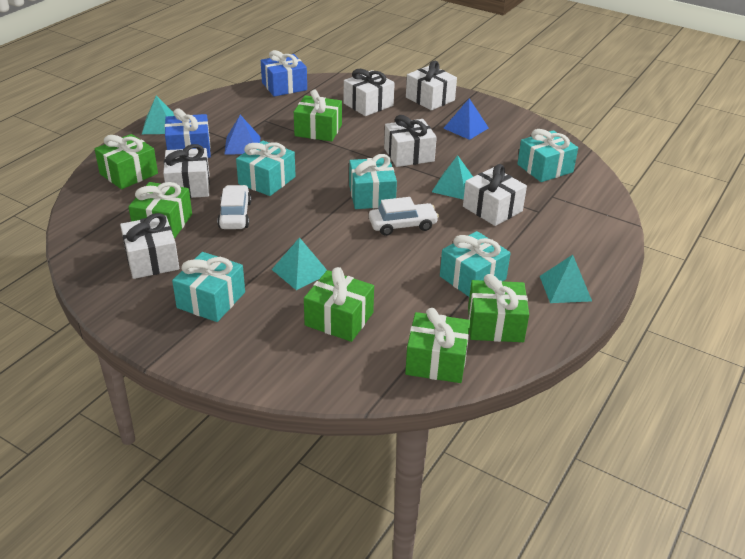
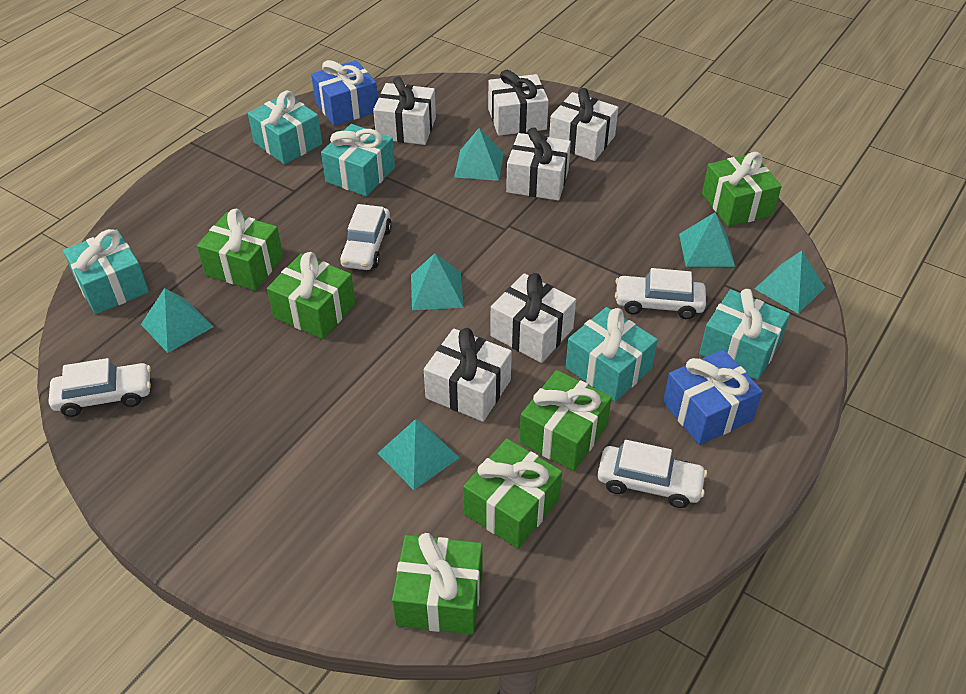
blue pyramid: 2 -> 0
turquoise pyramid: 4 -> 6
white car: 2 -> 4

